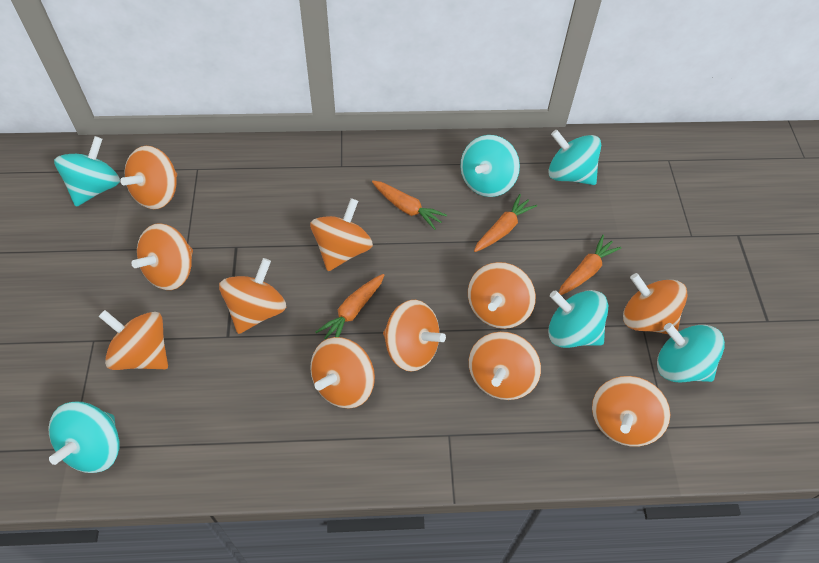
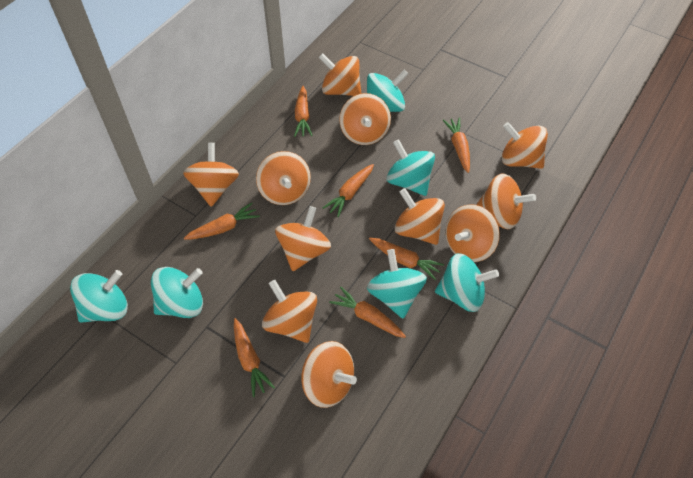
orange carrot: 4 -> 7

